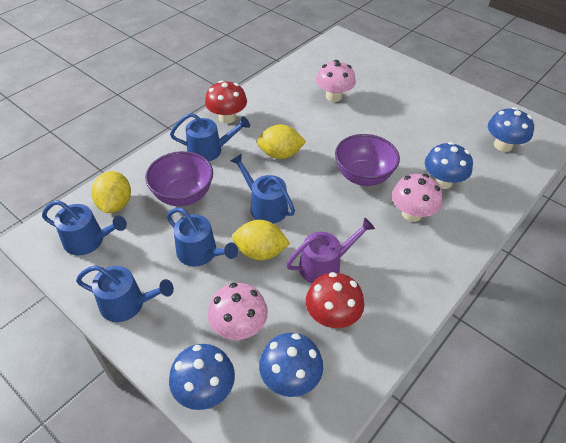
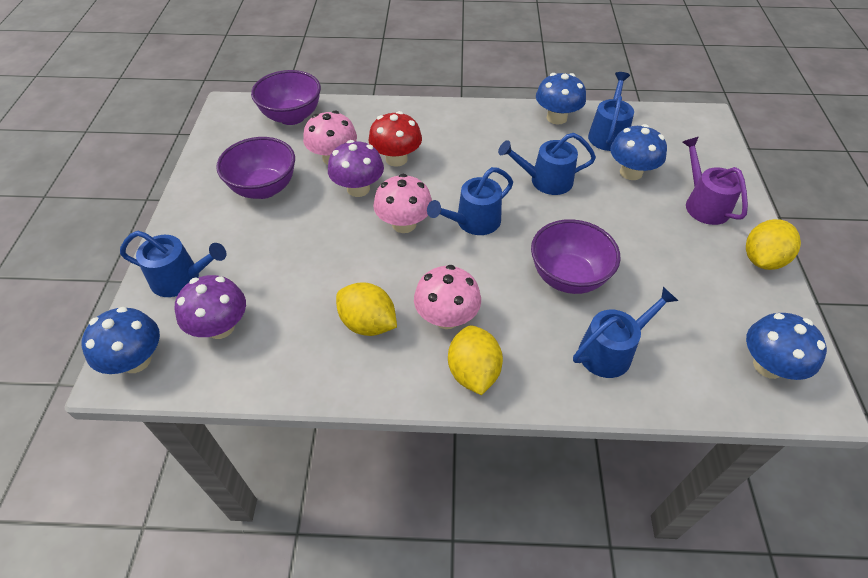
purple bowl: 2 -> 3
purple mushroom: 0 -> 2
red mushroom: 2 -> 1

